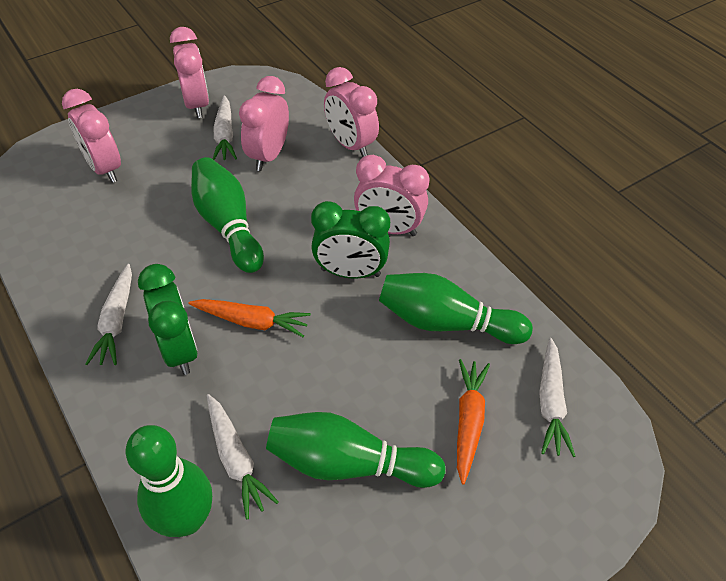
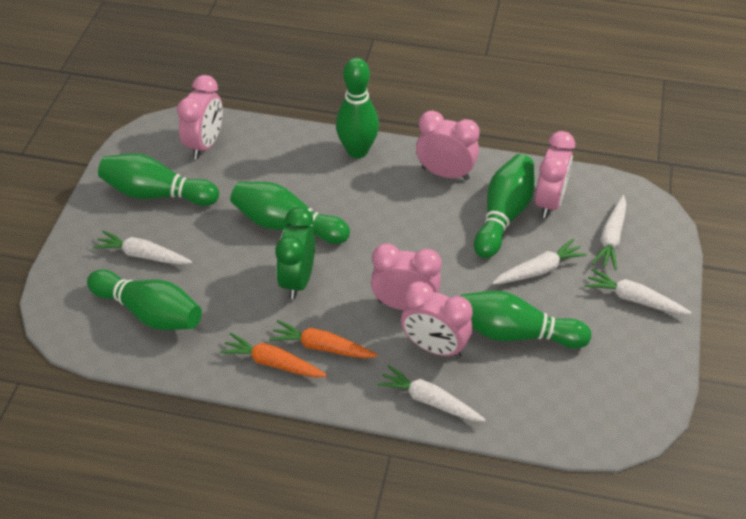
green bowling pin: 4 -> 6
green clock: 2 -> 1
white carrot: 4 -> 5

